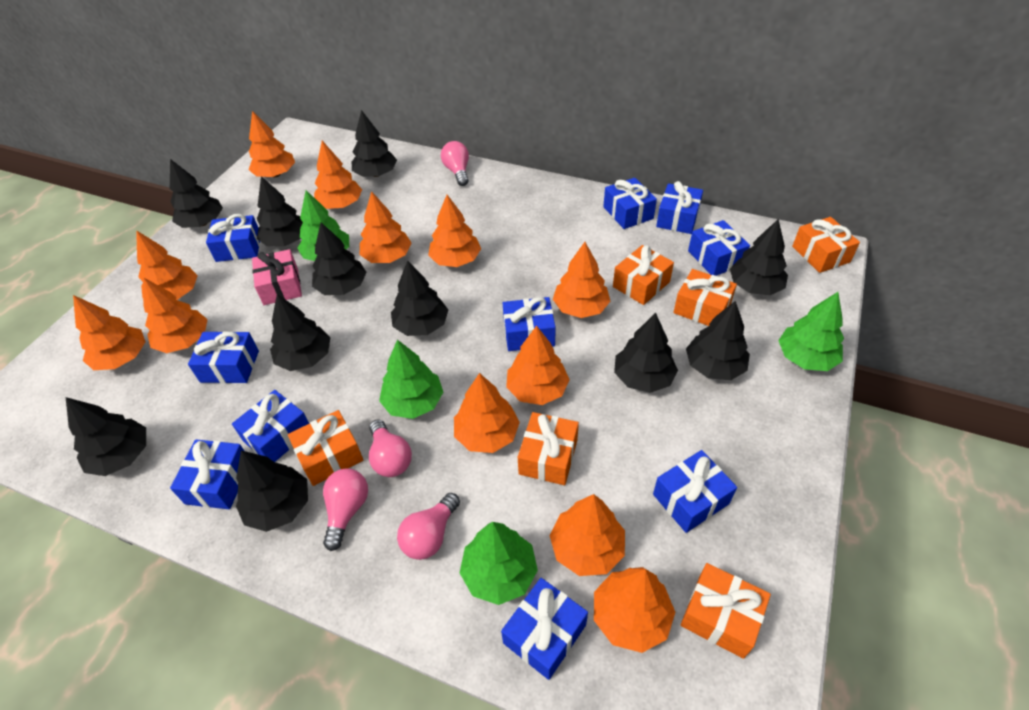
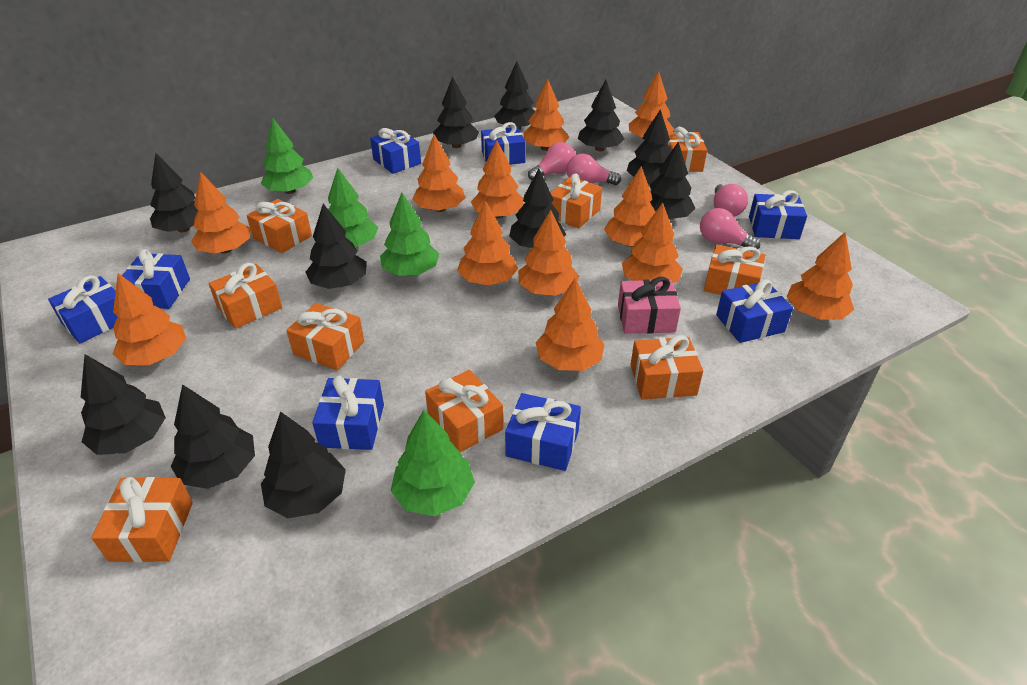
blue gift: 10 -> 8
orange gift: 6 -> 9

